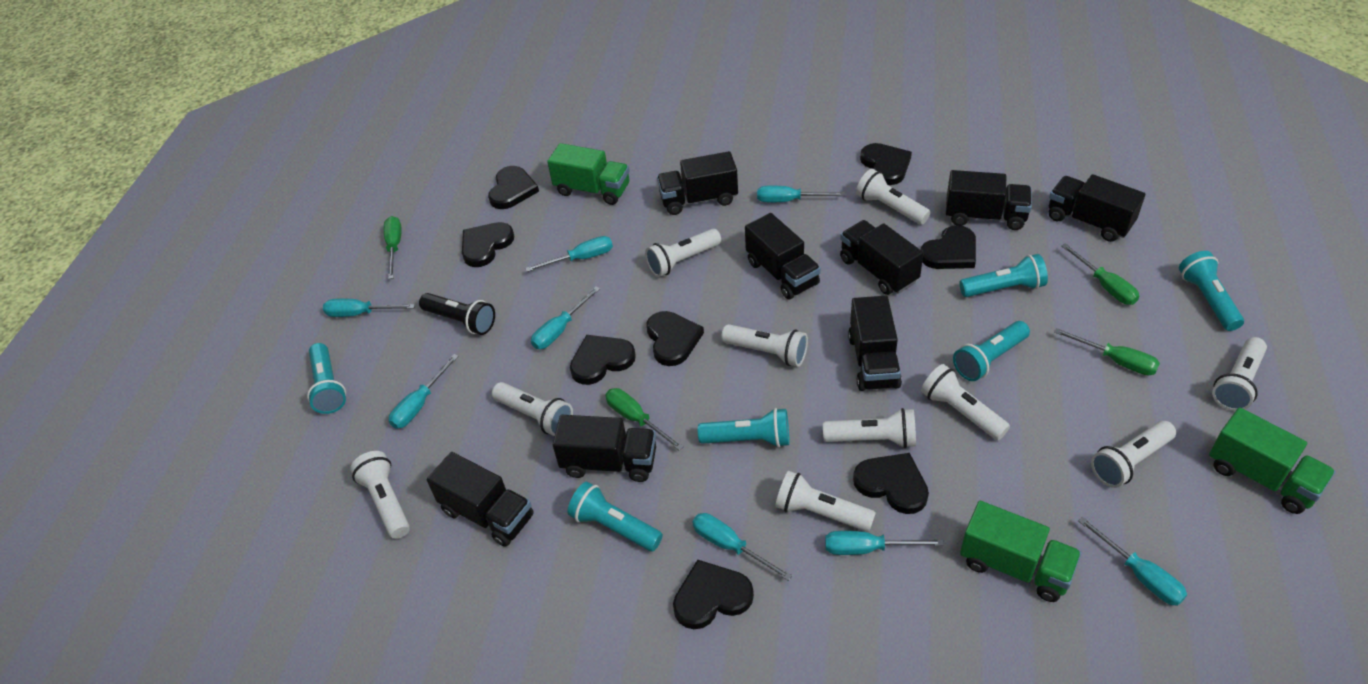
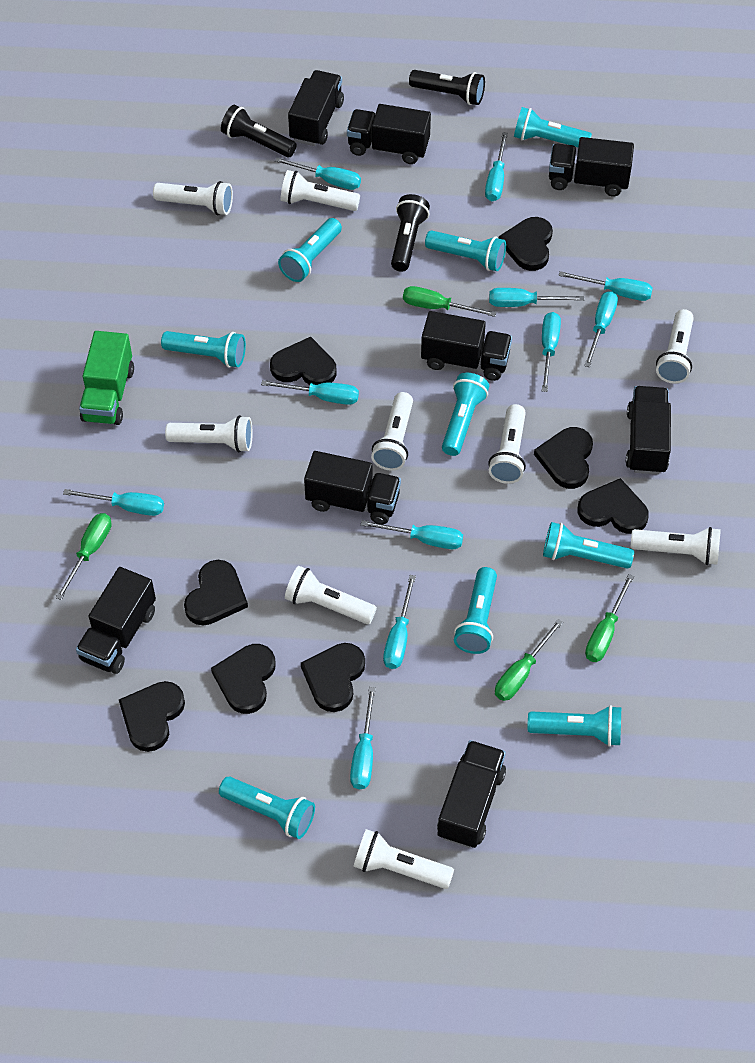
black flashlight: 1 -> 3
green truck: 3 -> 1
turquoise flashlight: 6 -> 9
turquoise screwdriver: 8 -> 11
white flashlight: 10 -> 9

